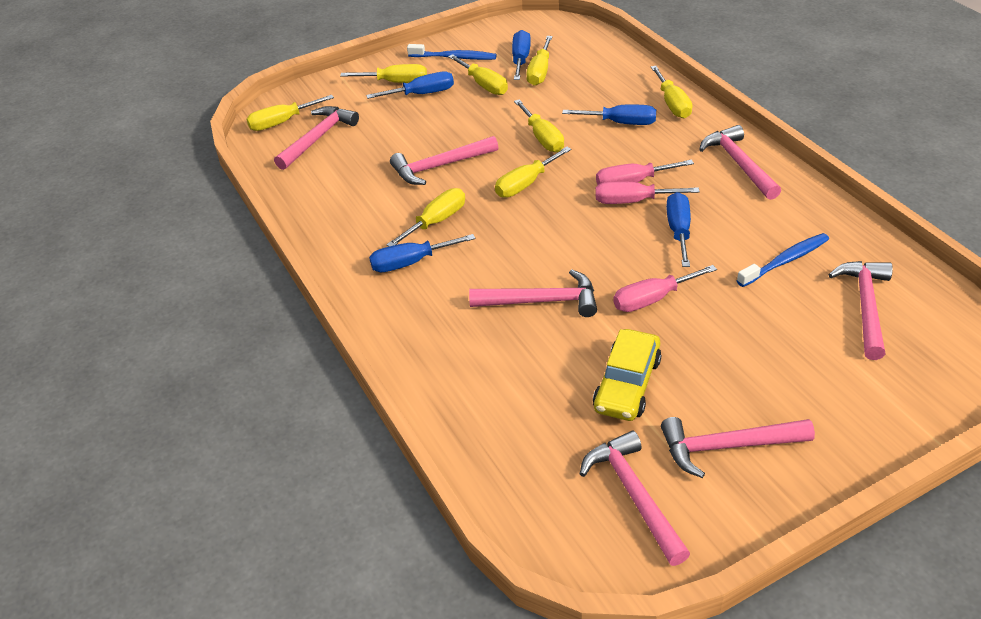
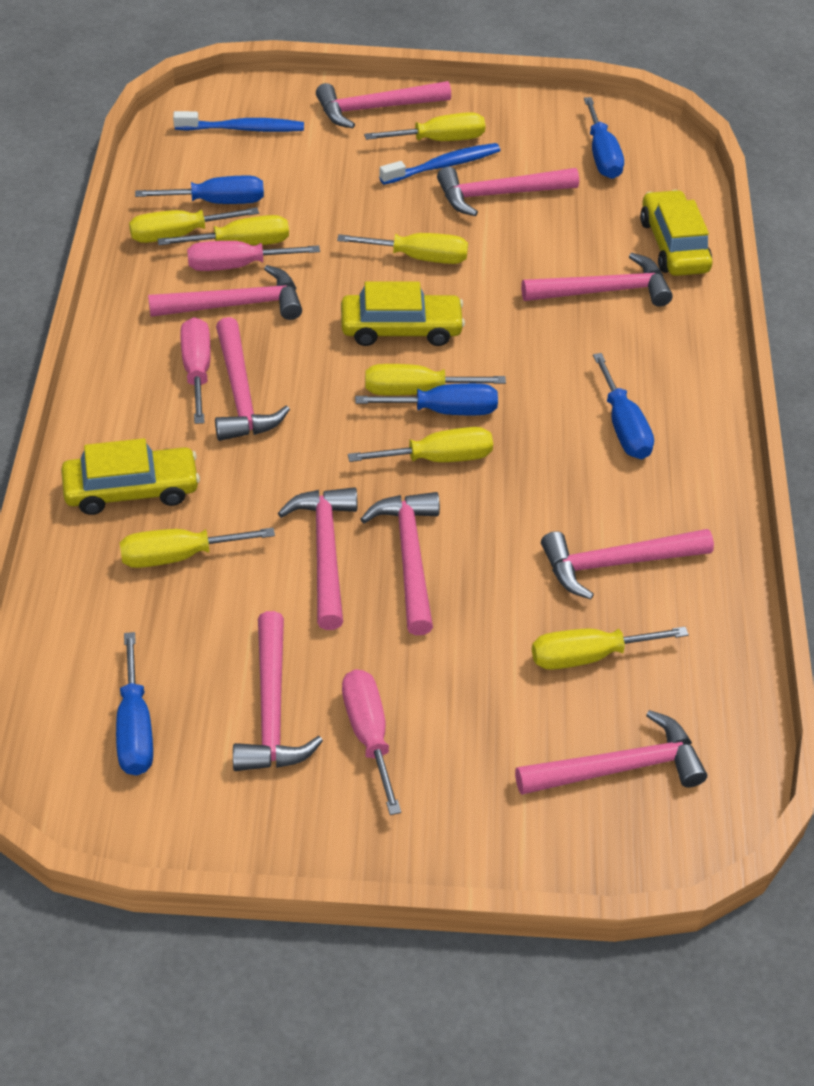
pink hammer: 7 -> 10
yellow car: 1 -> 3

